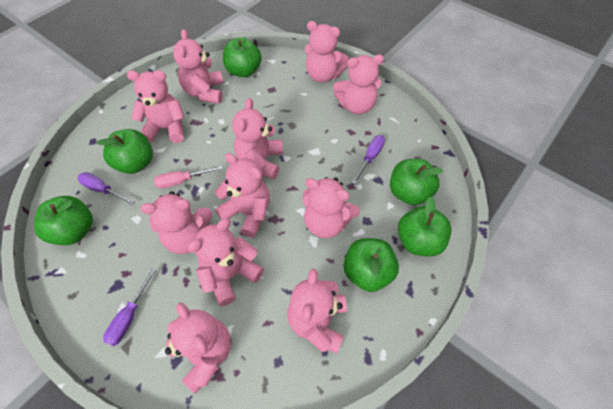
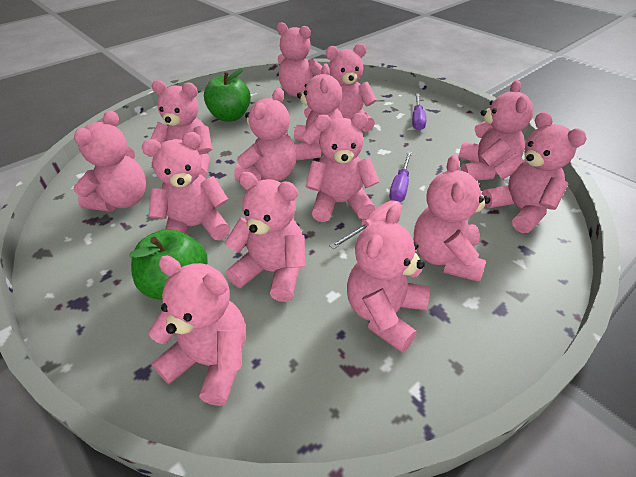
green apple: 6 -> 2
pink teddy bear: 11 -> 14
purple screwdriver: 3 -> 2

